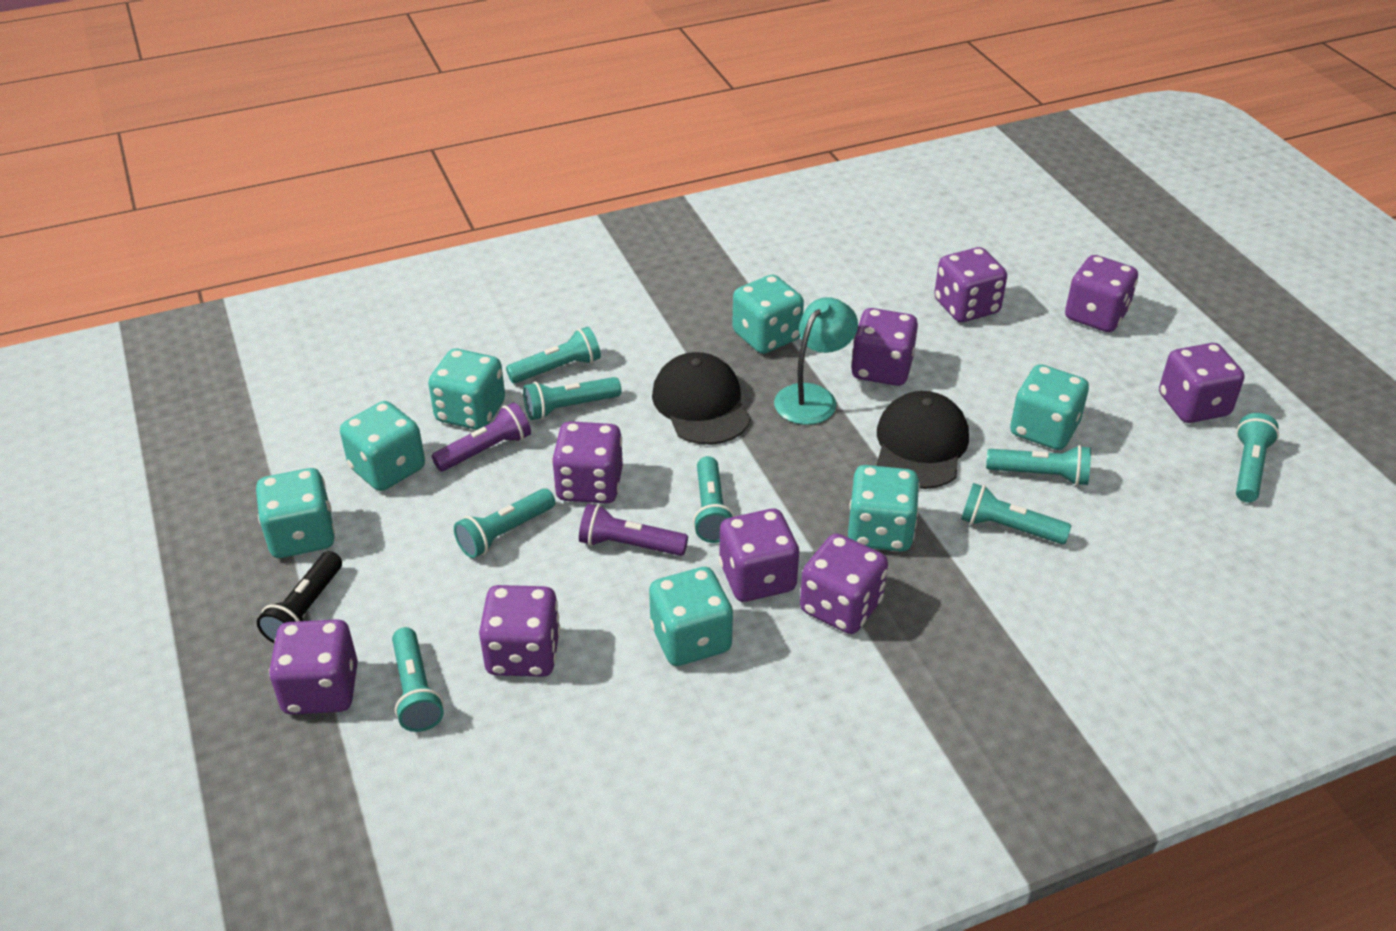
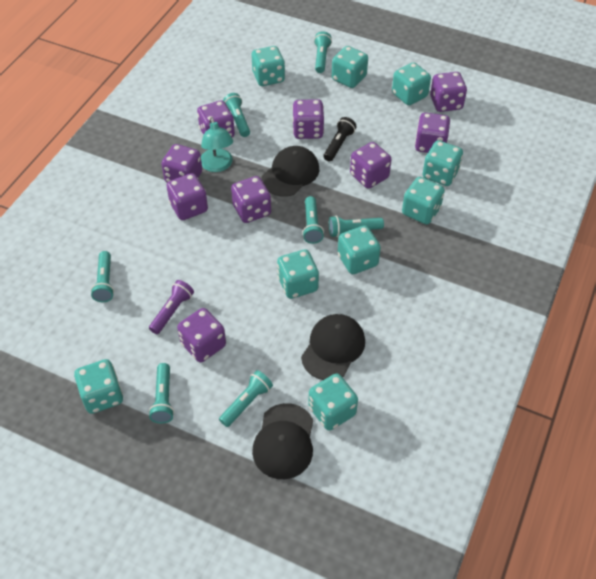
black cap: 2 -> 3
purple flashlight: 2 -> 1
turquoise dice: 7 -> 9
turquoise flashlight: 8 -> 7

